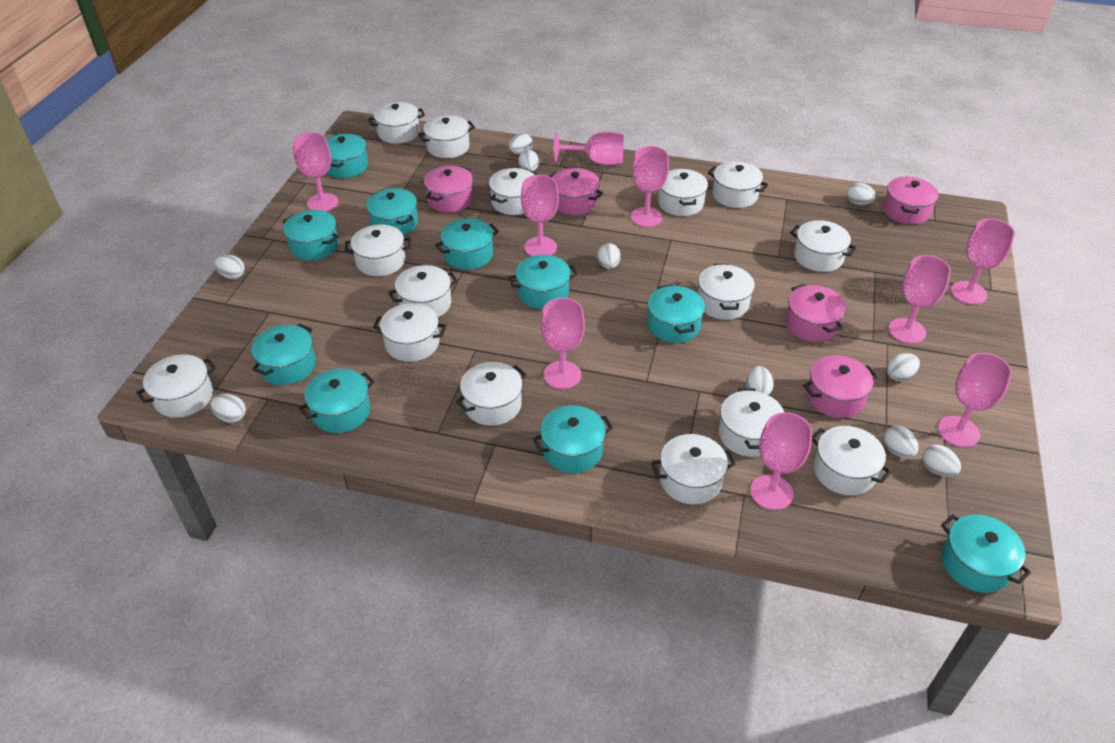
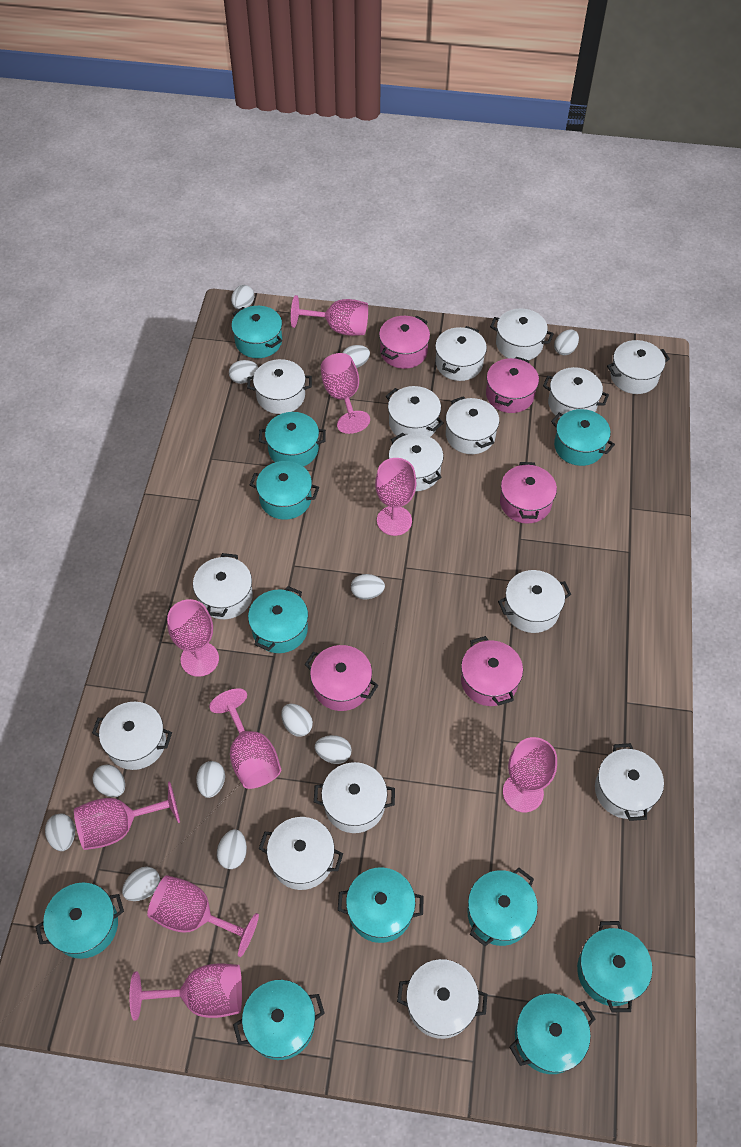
turquoise pot: 10 -> 11
white egg: 10 -> 12

